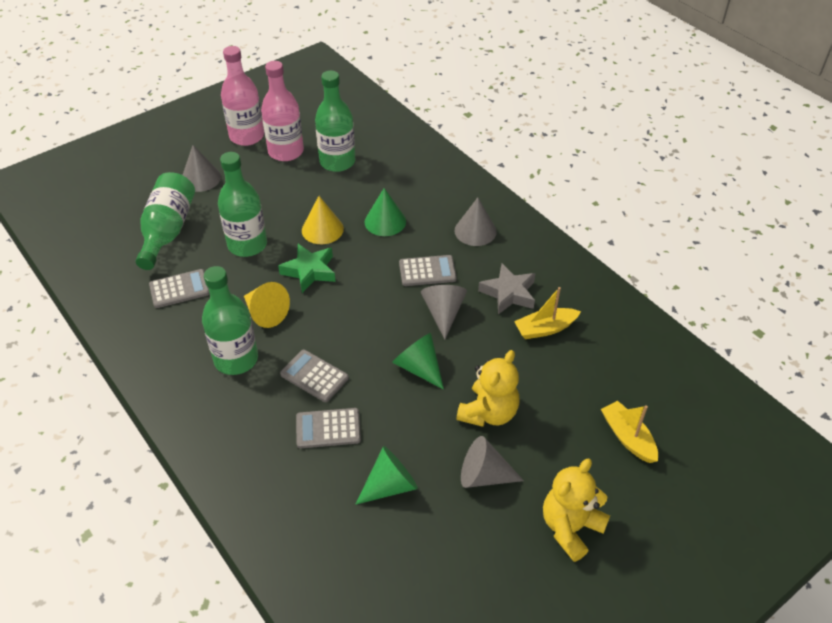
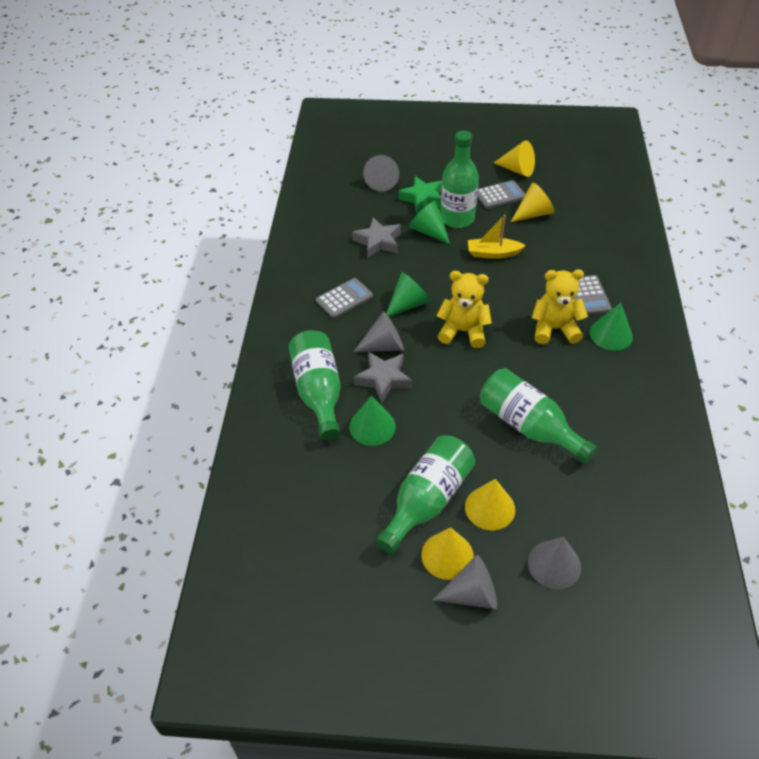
green cone: 3 -> 4
grey calculator: 4 -> 3
grey star: 1 -> 2
pink bottle: 2 -> 0
yellow boat: 2 -> 1
yellow cone: 2 -> 4

